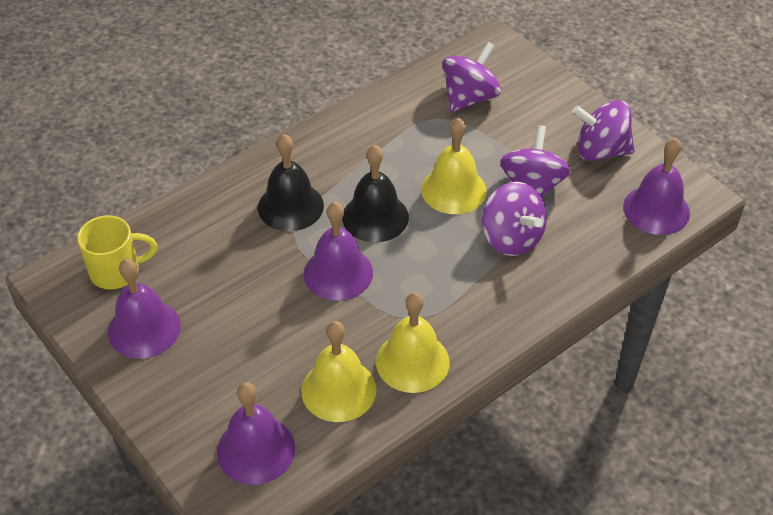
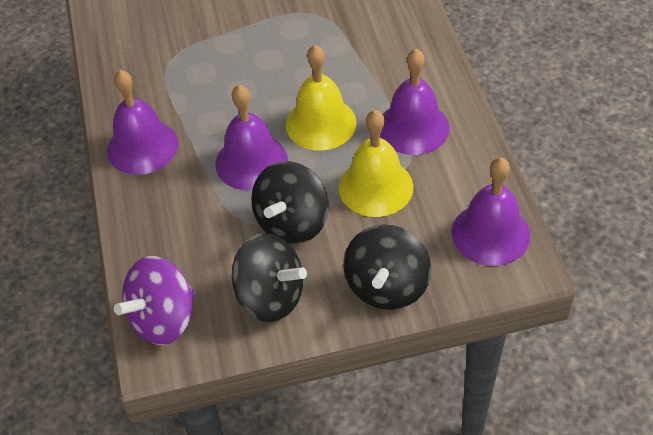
black bell: 2 -> 0
black spinning top: 0 -> 3
purple spinning top: 4 -> 1
yellow bell: 3 -> 2
yellow mug: 1 -> 0

